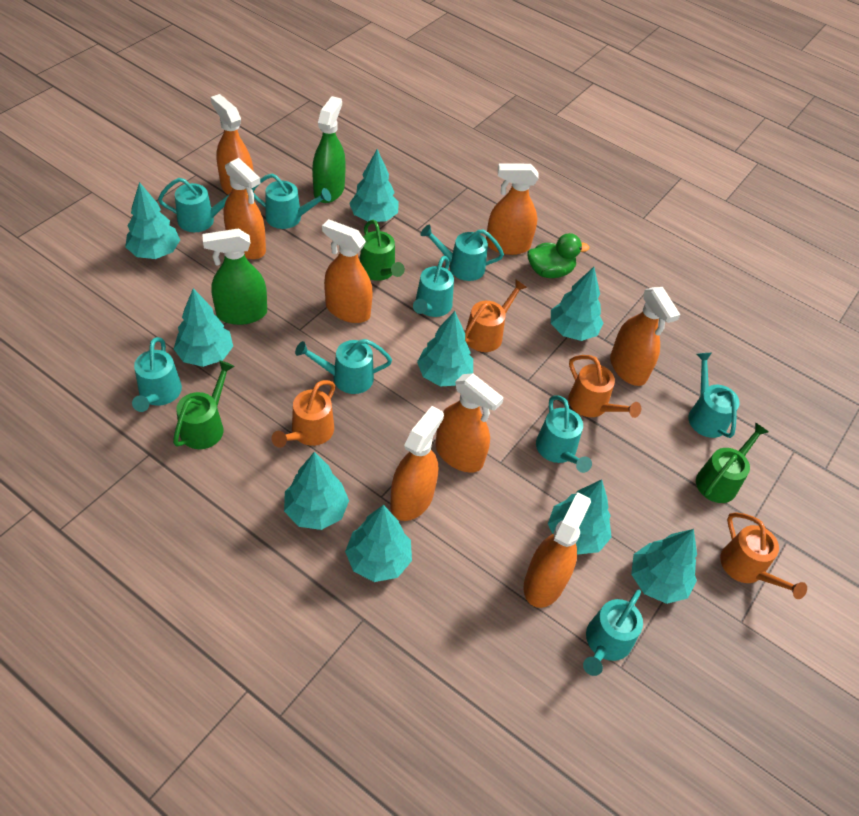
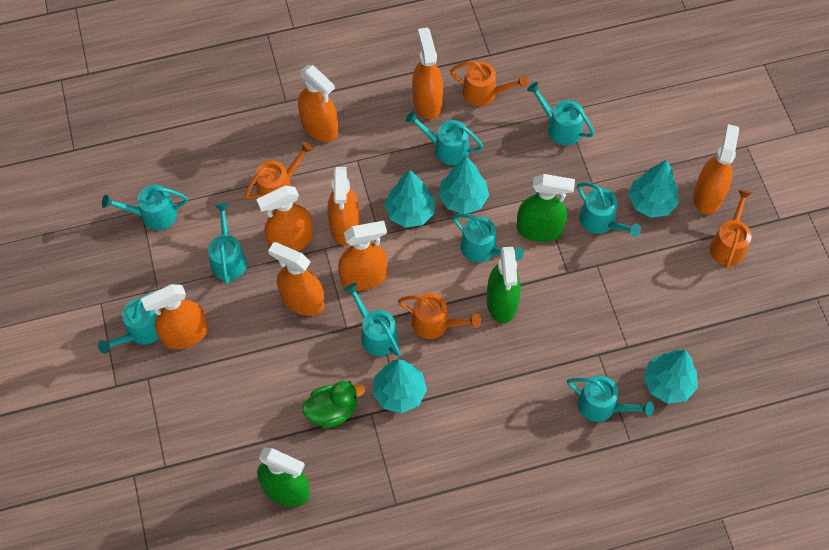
green spray bottle: 2 -> 3
green watering can: 3 -> 0
turquoise tree: 9 -> 5

